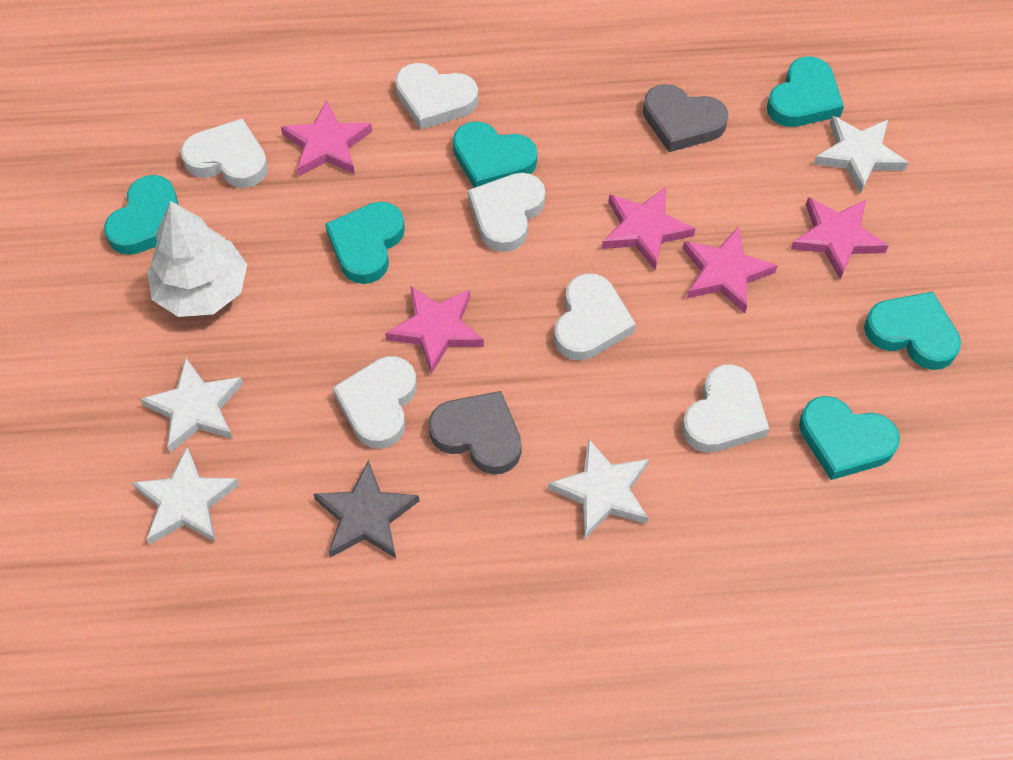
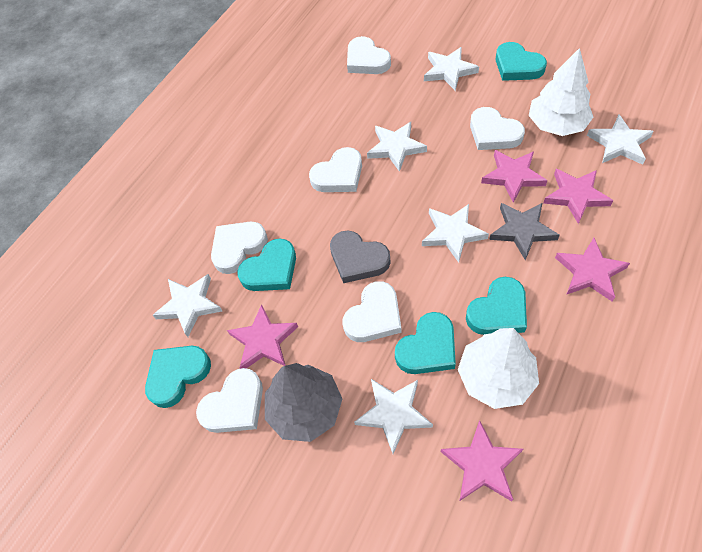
grey heart: 2 -> 1
grey tree: 0 -> 1
turquoise heart: 6 -> 5
white star: 4 -> 6
white tree: 1 -> 2

